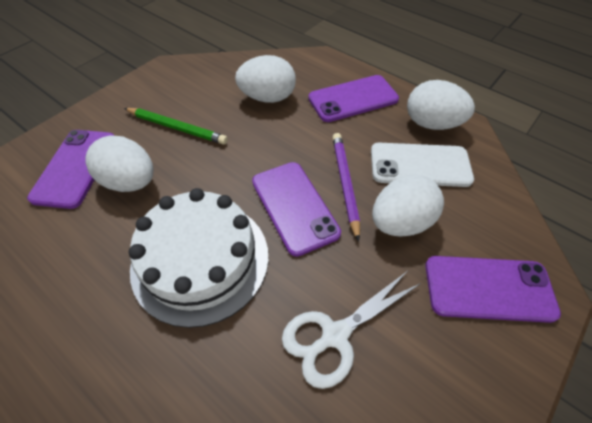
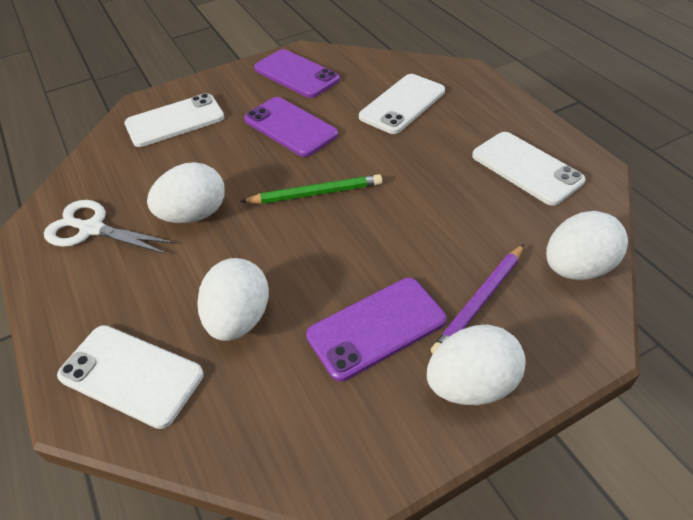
purple phone: 4 -> 3
white cake: 1 -> 0
white phone: 1 -> 4

